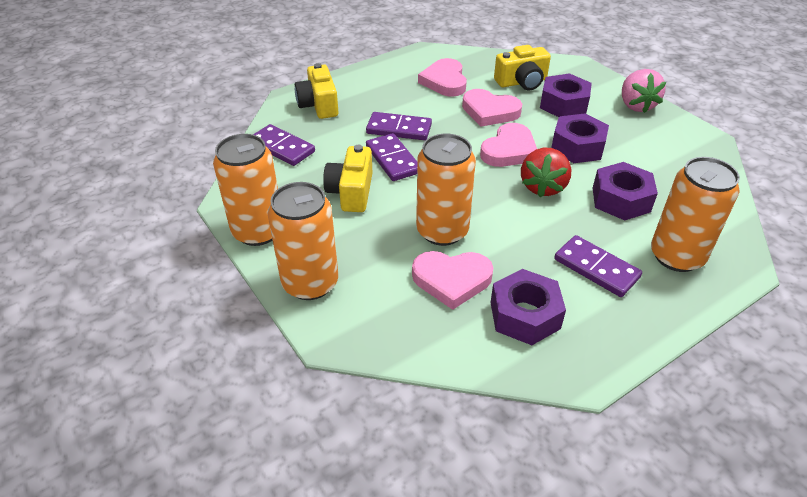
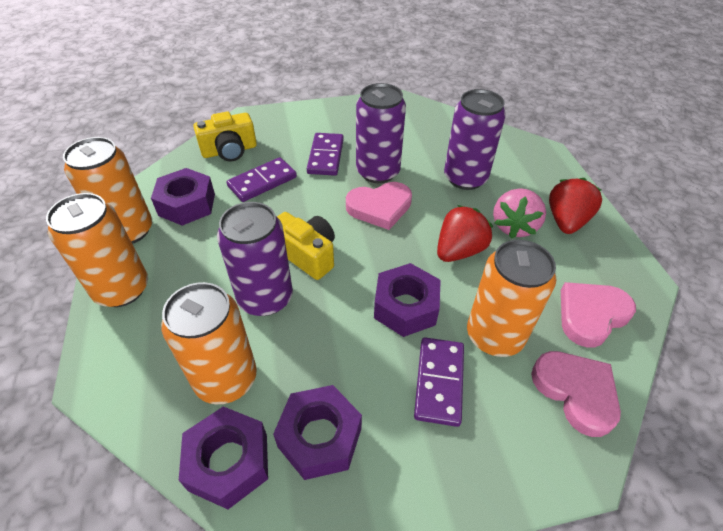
pink heart: 4 -> 3
purple can: 0 -> 3
purple domino: 4 -> 3
red strawberry: 1 -> 2
yellow camera: 3 -> 2

